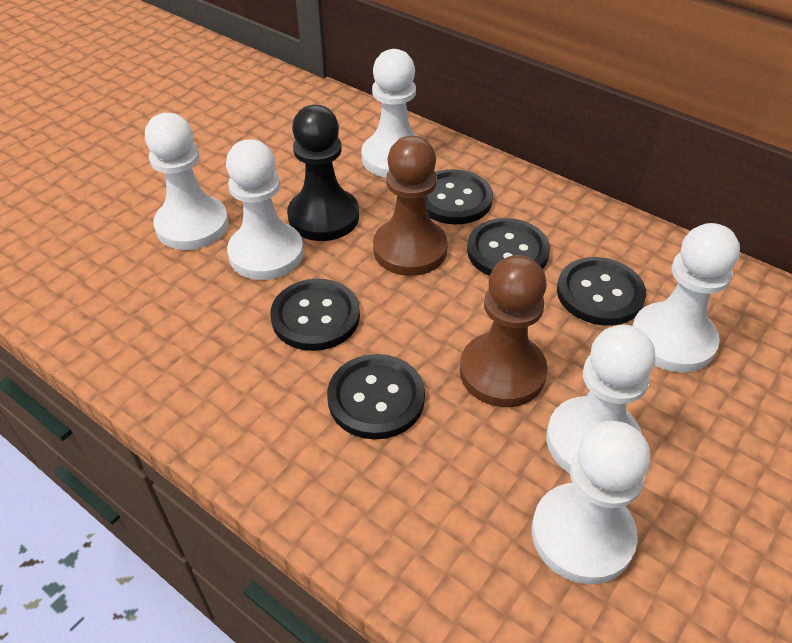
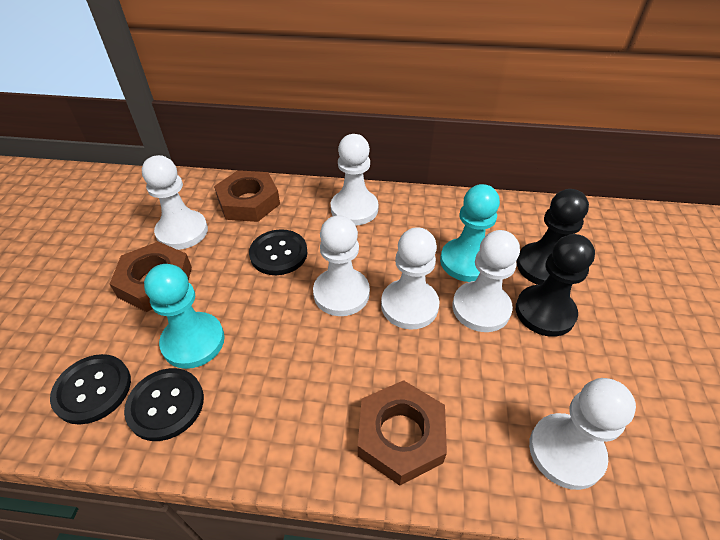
black button: 5 -> 3
black pawn: 1 -> 2
brown nut: 0 -> 3
brown pawn: 2 -> 0
turquoise pawn: 0 -> 2

